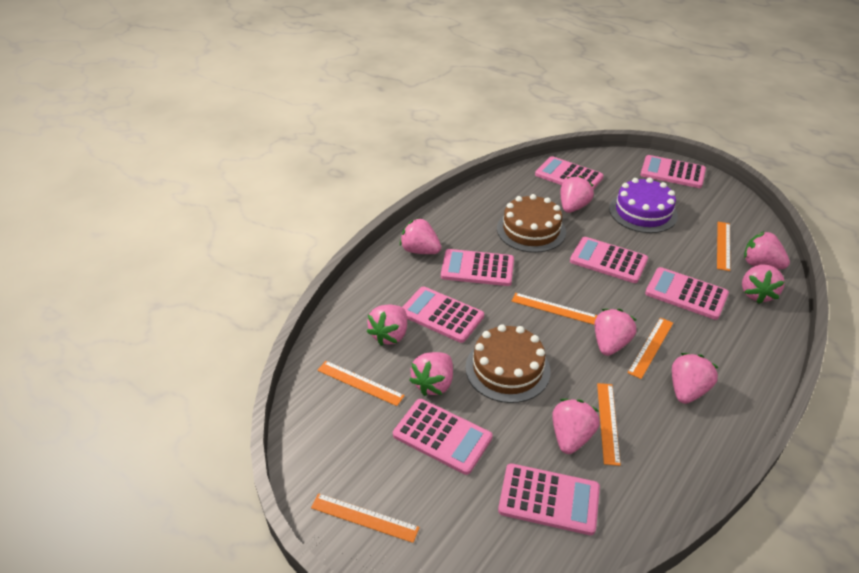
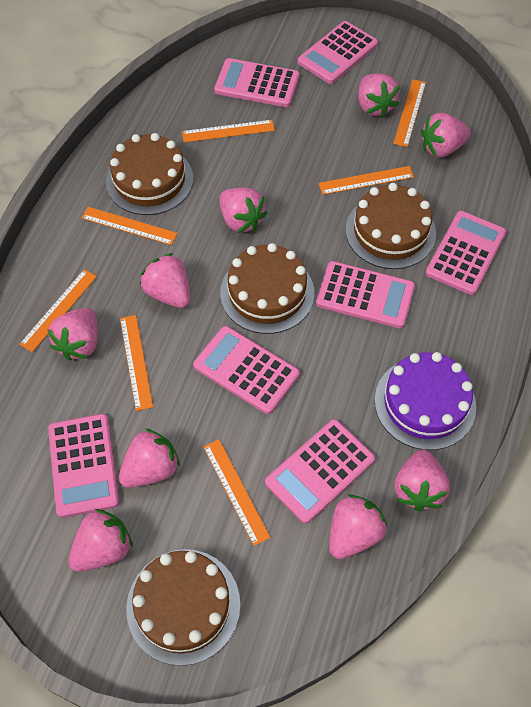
brown cake: 2 -> 4
orange ruler: 6 -> 7
pink calculator: 8 -> 7

